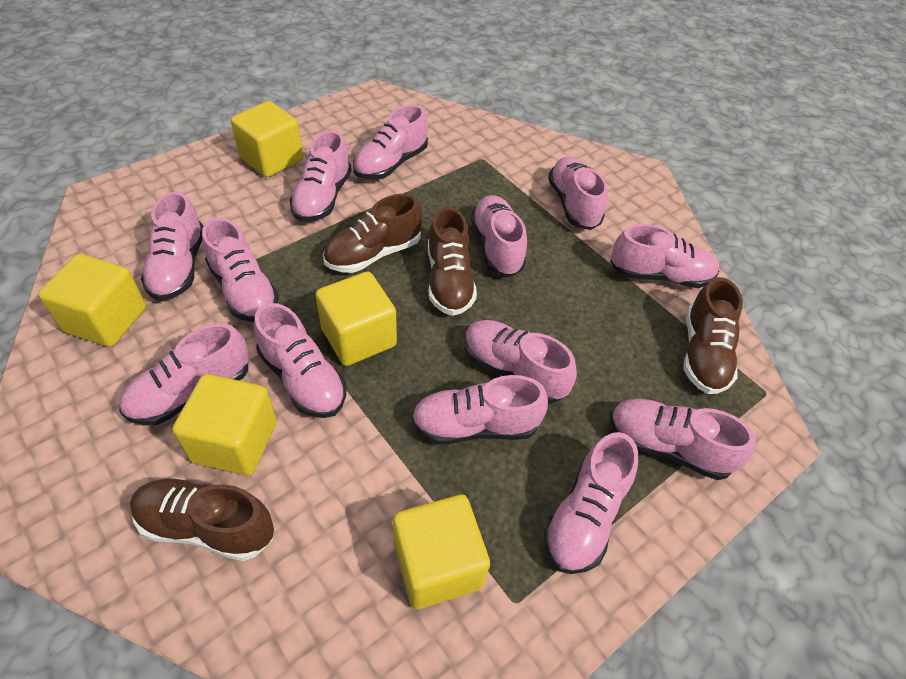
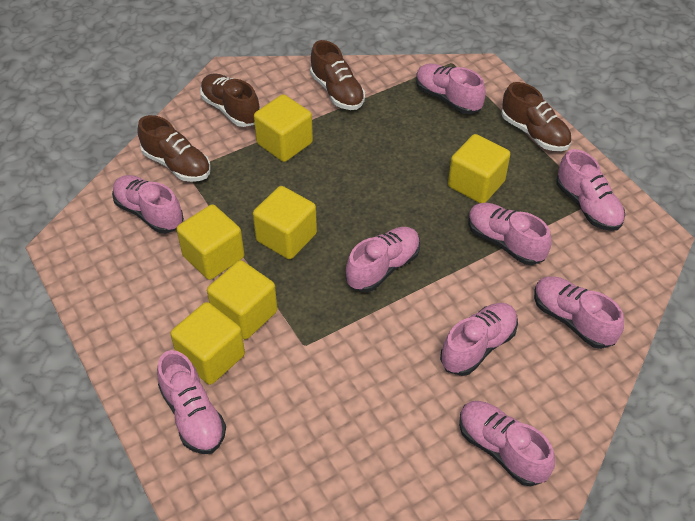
pink shoe: 13 -> 9
yellow cube: 5 -> 6

